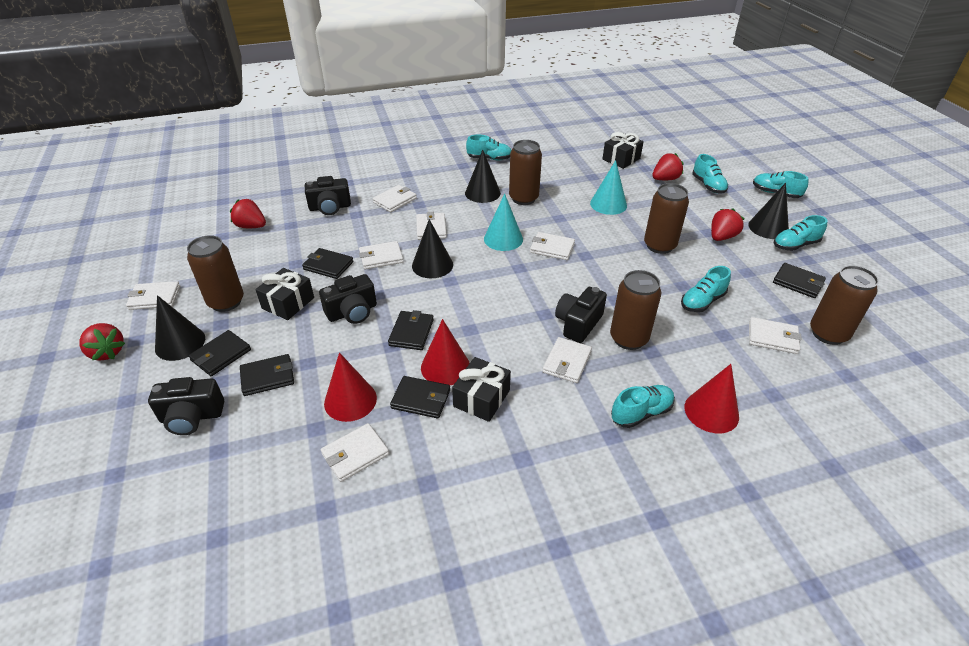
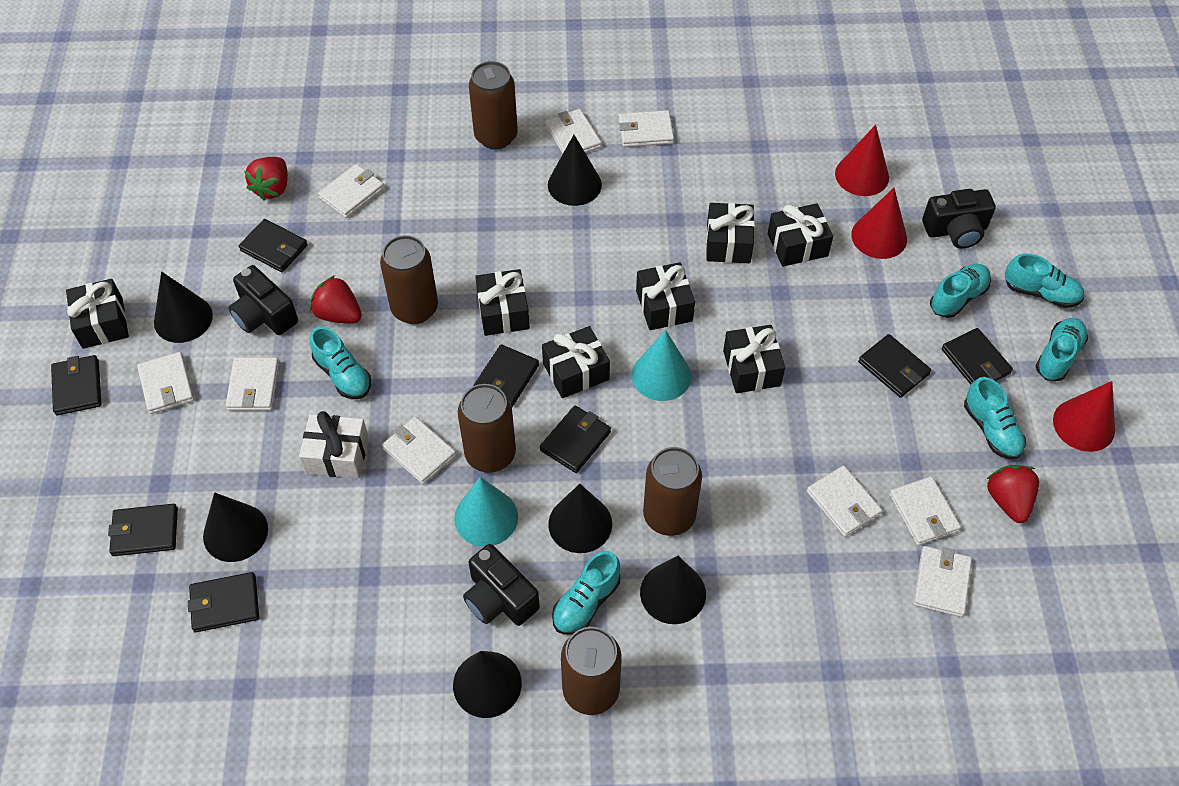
black camera: 4 -> 3
black cone: 4 -> 6
black gift: 3 -> 7
black wallet: 6 -> 8
red strawberry: 4 -> 3
white gift: 0 -> 1
white wallet: 8 -> 9

